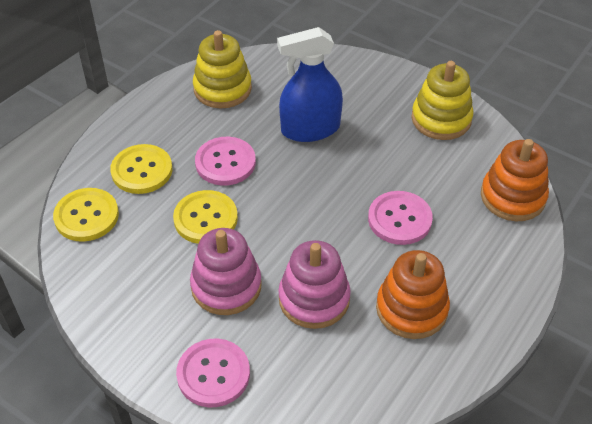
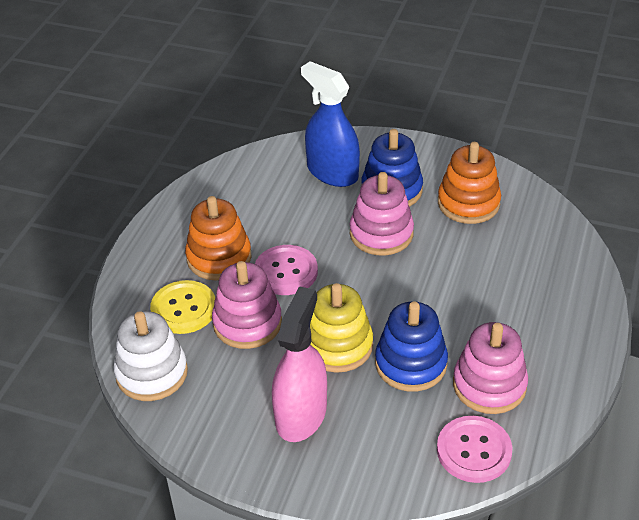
blue stacking toy: 0 -> 2
pink button: 3 -> 2
pink spray bottle: 0 -> 1
pink stacking toy: 2 -> 3
white stacking toy: 0 -> 1
yellow button: 3 -> 1
yellow stacking toy: 2 -> 1

